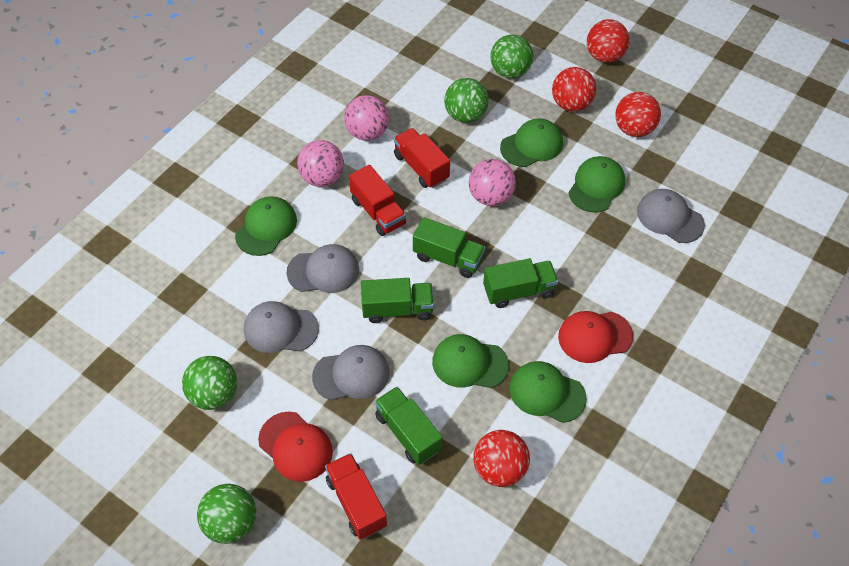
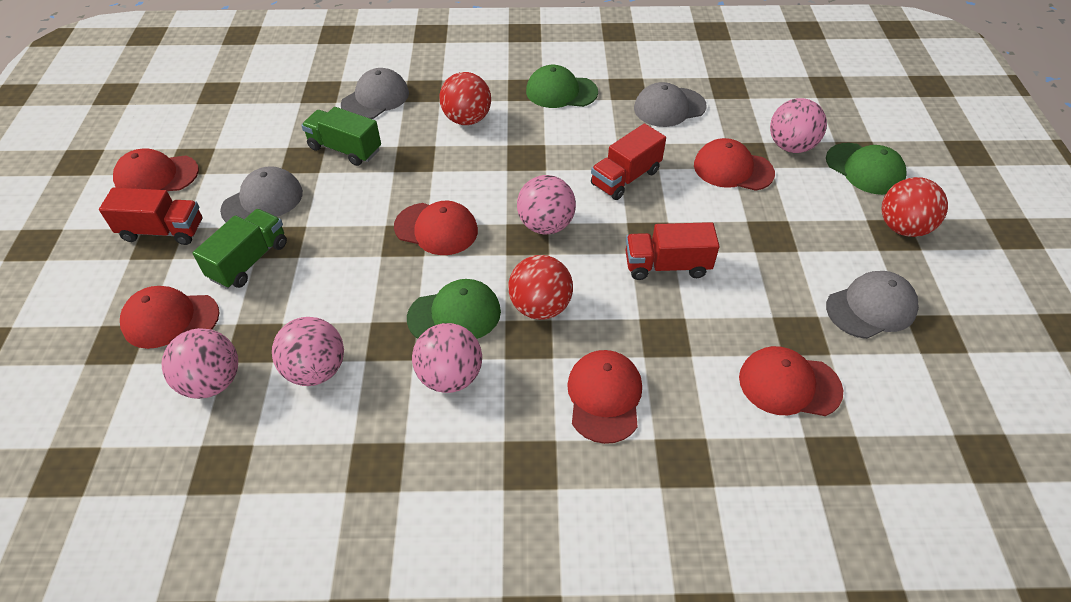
green ball: 4 -> 0
green cap: 5 -> 3
green truck: 4 -> 2
pink ball: 3 -> 5
red ball: 4 -> 3
red cap: 2 -> 6

